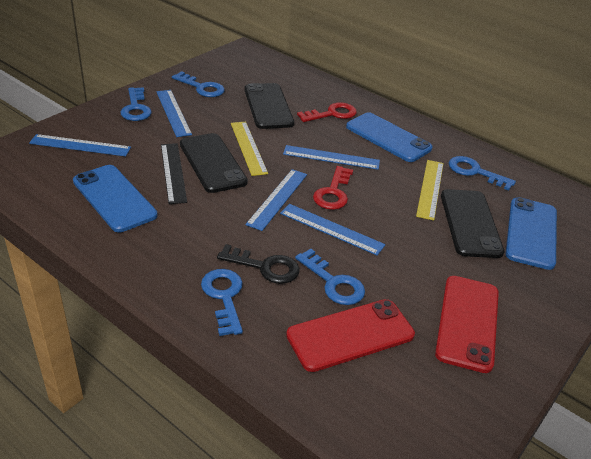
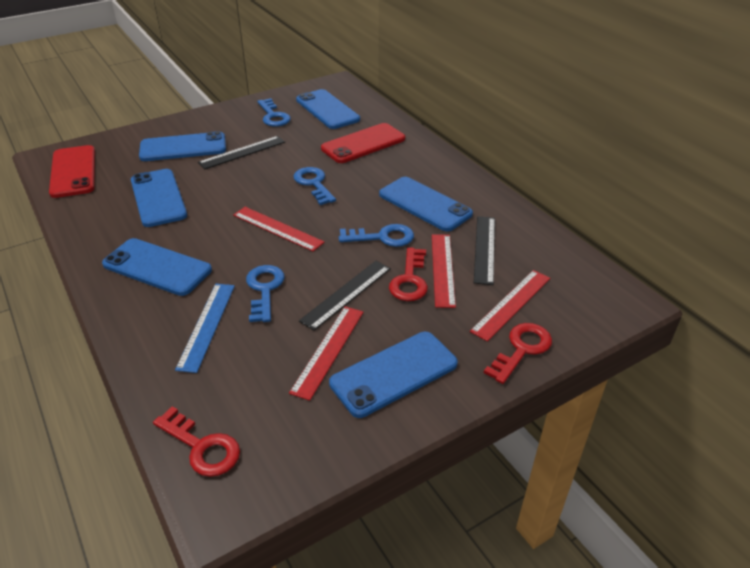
black key: 1 -> 0
black phone: 3 -> 0
black ruler: 1 -> 3
blue key: 5 -> 4
blue phone: 3 -> 6
blue ruler: 5 -> 1
red key: 2 -> 3
red ruler: 0 -> 4
yellow ruler: 2 -> 0

